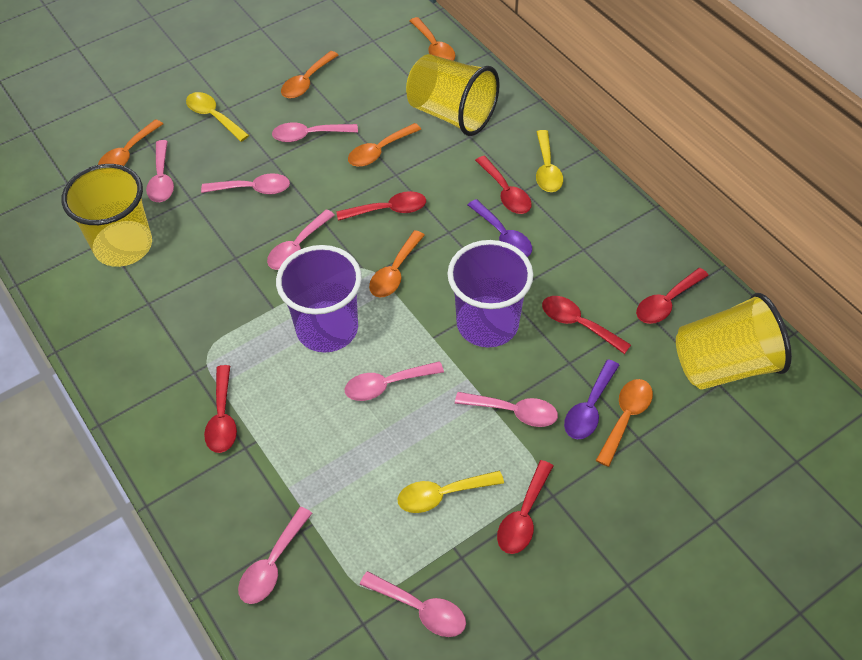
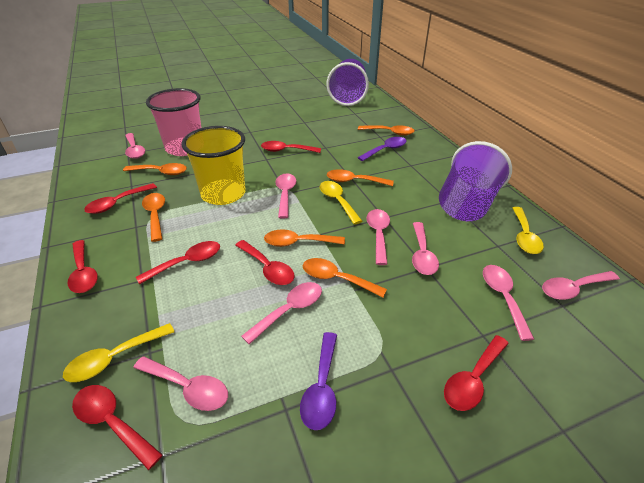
pink cup: 0 -> 1
red spoon: 6 -> 7
yellow cup: 3 -> 1

